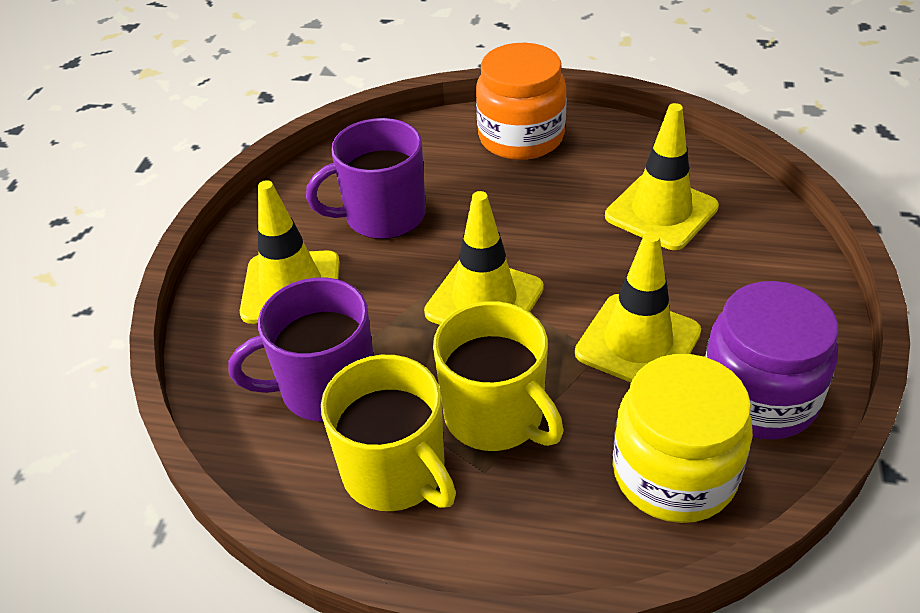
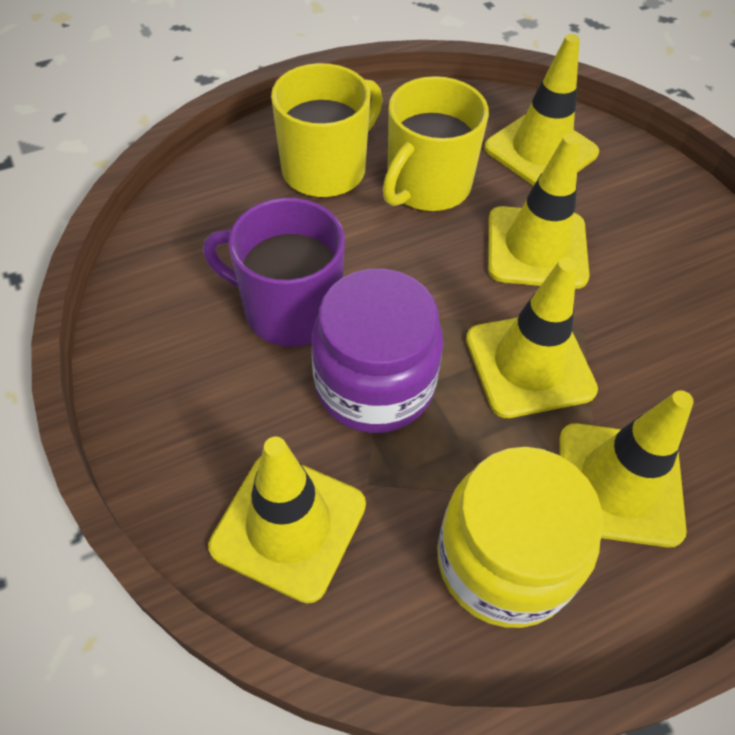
orange jar: 1 -> 0
purple mug: 2 -> 1
yellow traffic cone: 4 -> 5

